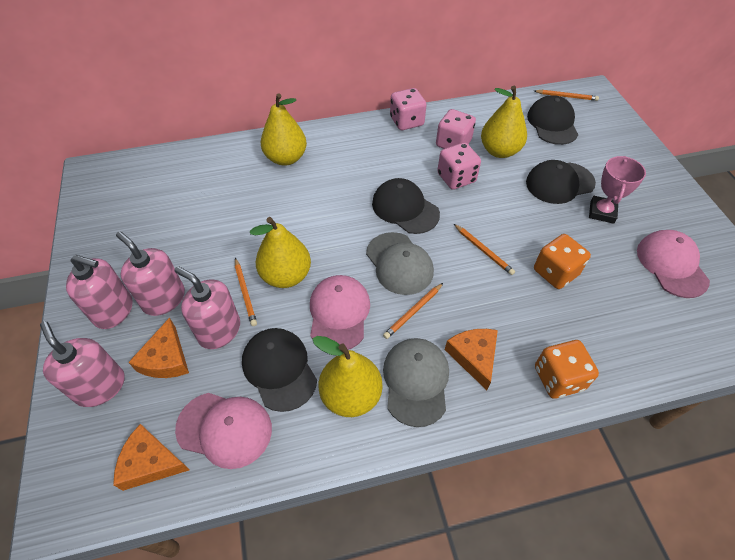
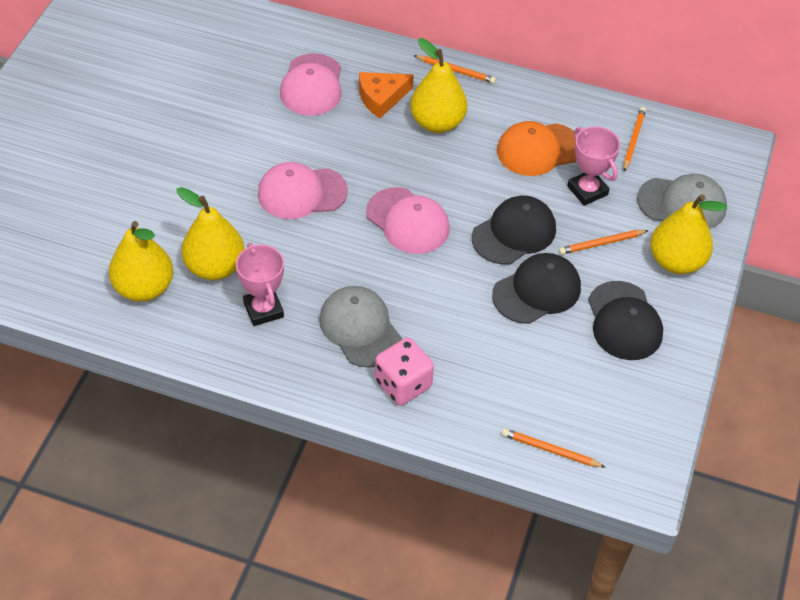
black cap: 4 -> 3
orange cap: 0 -> 1
orange cheese: 3 -> 1
orange dice: 2 -> 0
pink dice: 3 -> 1
pink soap dispenser: 4 -> 0
pink trophy: 1 -> 2

